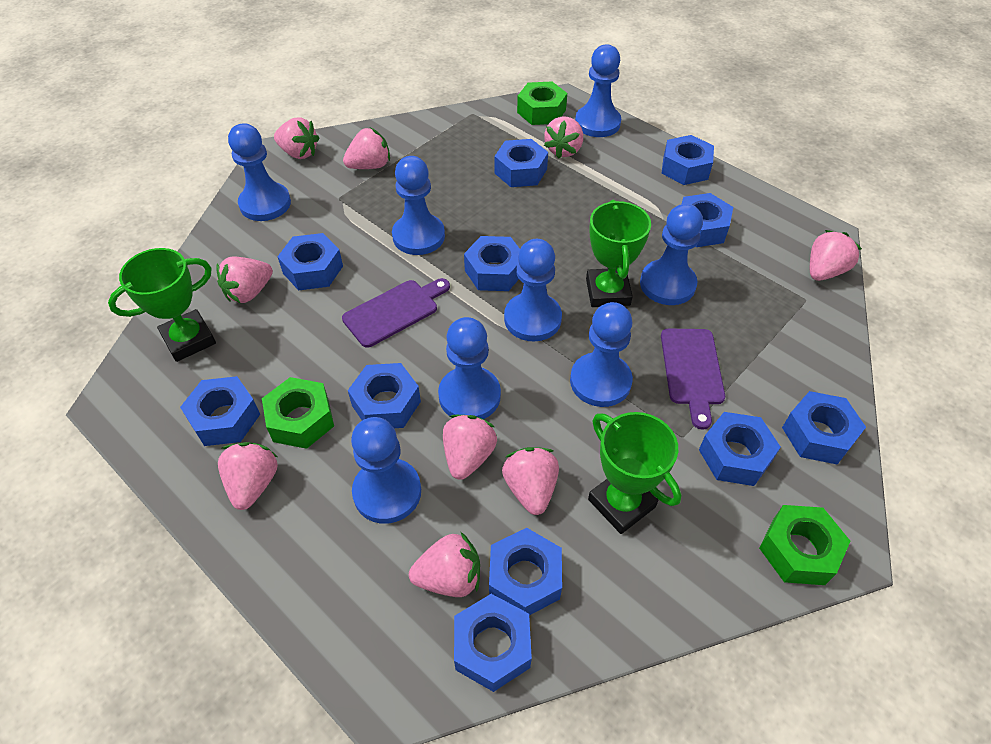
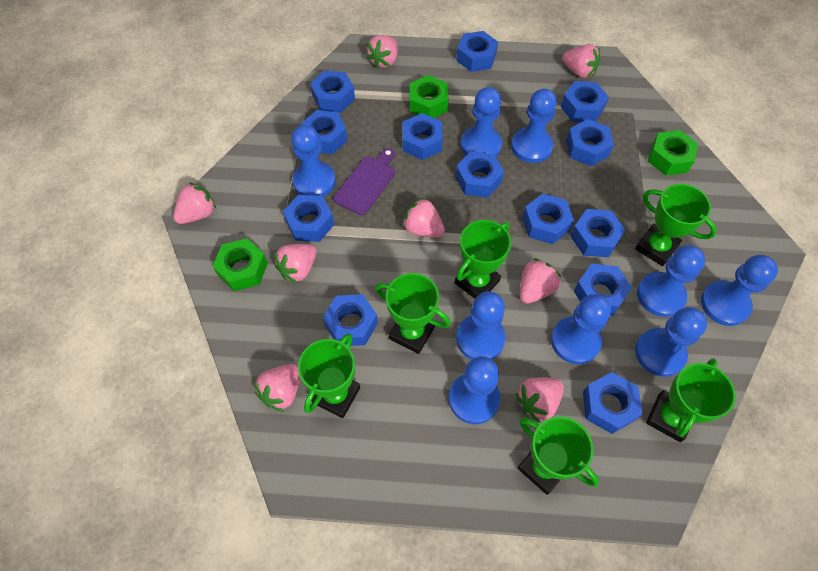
blue nut: 11 -> 13
blue pawn: 8 -> 9
green trophy: 3 -> 6
pink strawberry: 9 -> 8
purple cutting board: 2 -> 1

